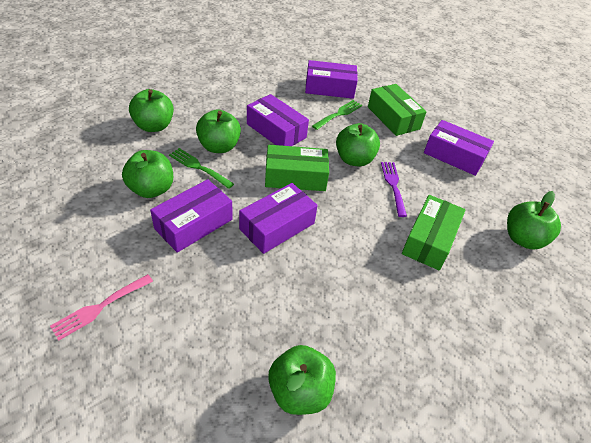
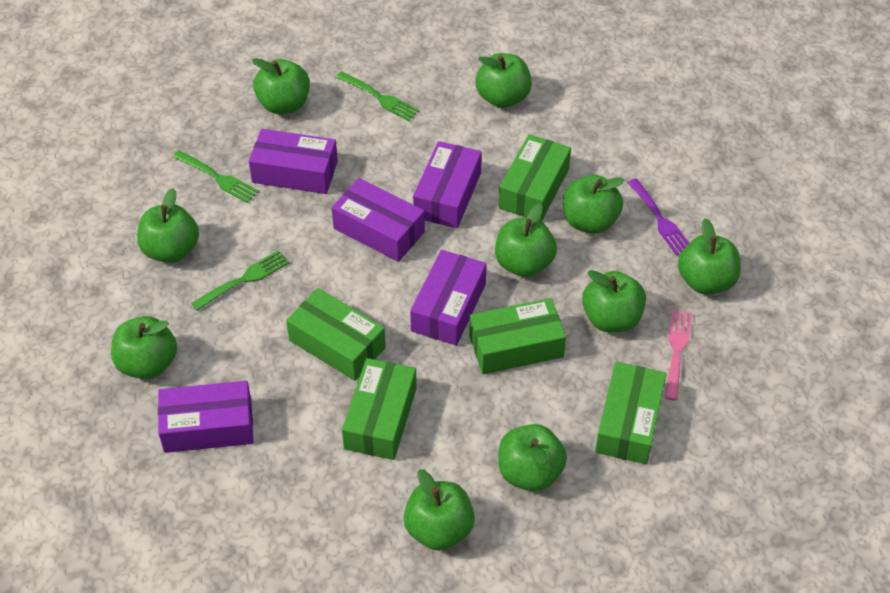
green apple: 6 -> 10
green box: 3 -> 5
green fork: 2 -> 3

